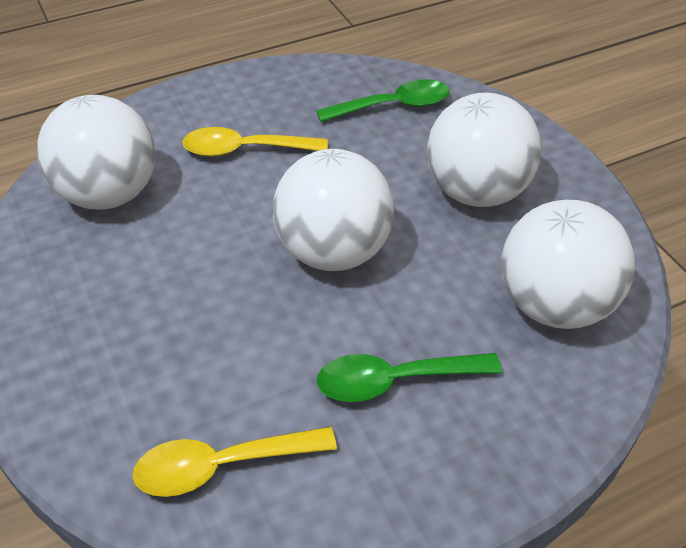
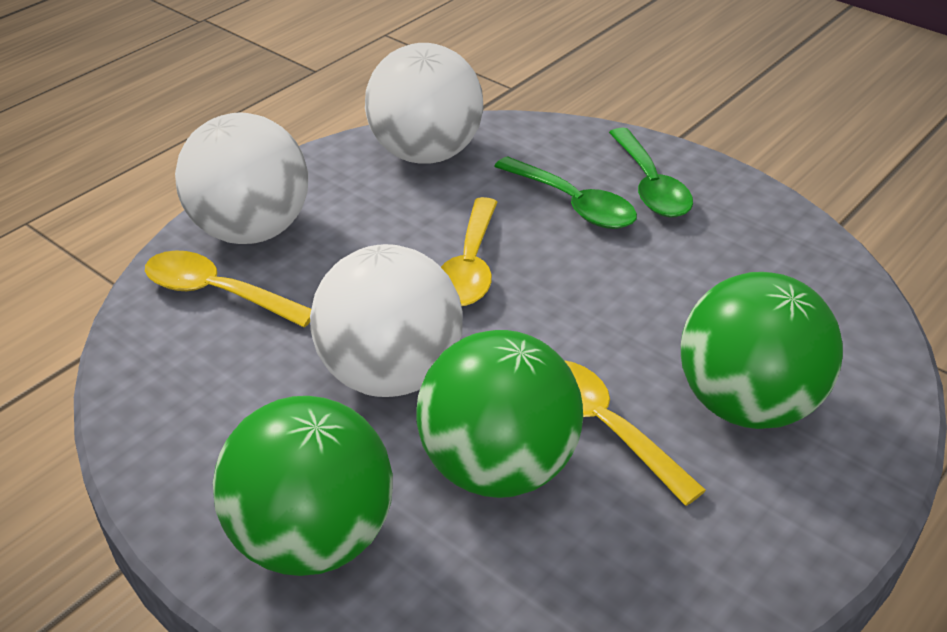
green ball: 0 -> 3
white ball: 4 -> 3
yellow spoon: 2 -> 3

